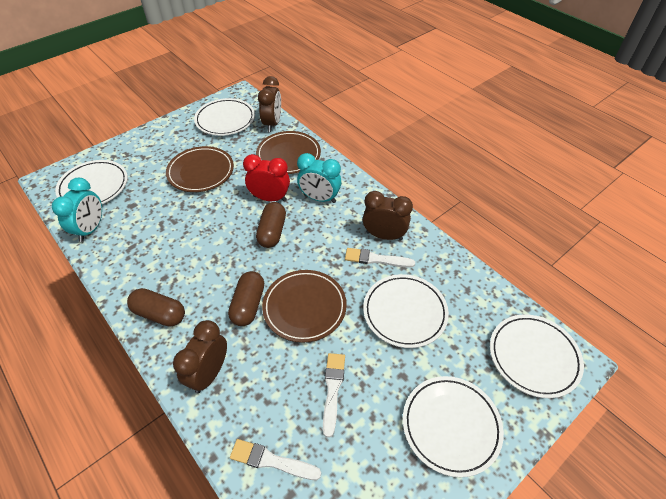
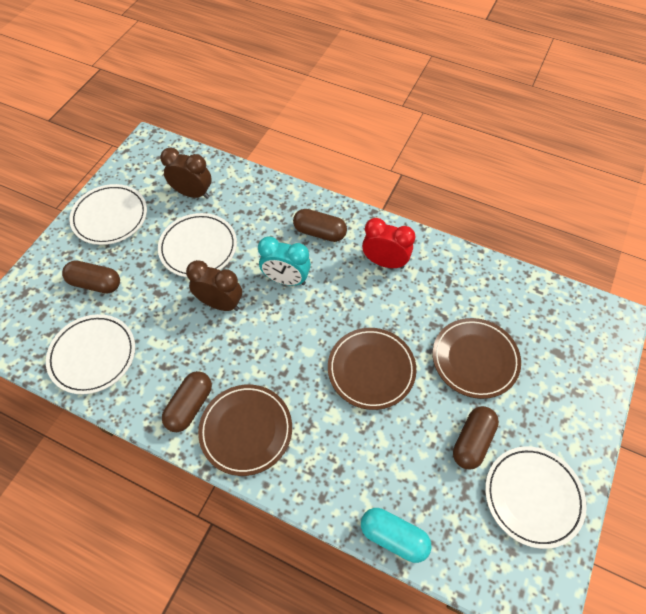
brown capsule: 3 -> 4
brown clock: 3 -> 2
turquoise capsule: 0 -> 1
turquoise clock: 2 -> 1
white brush: 3 -> 0
white plate: 5 -> 4

